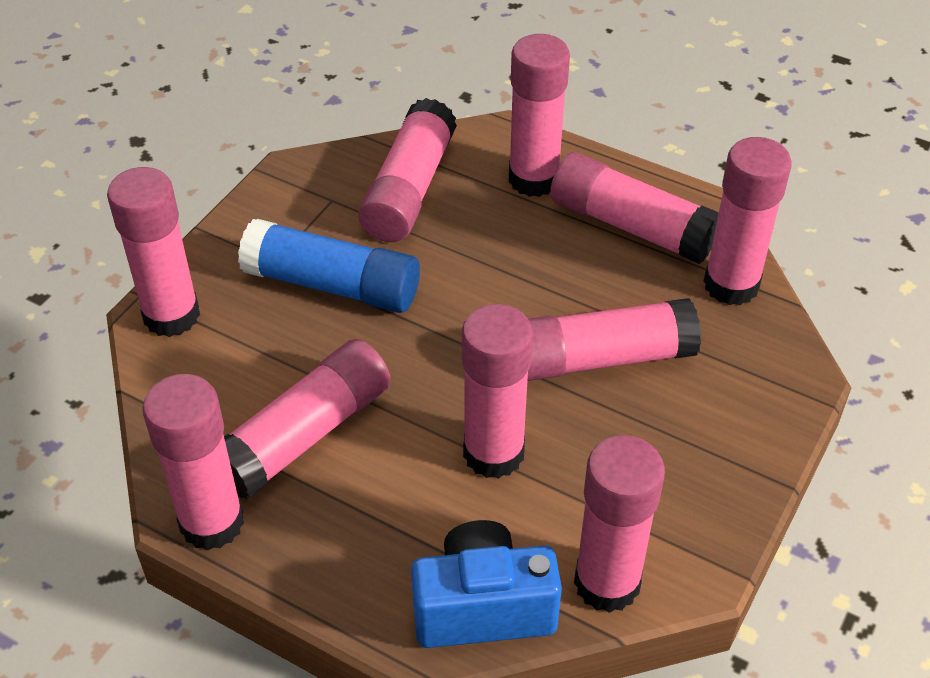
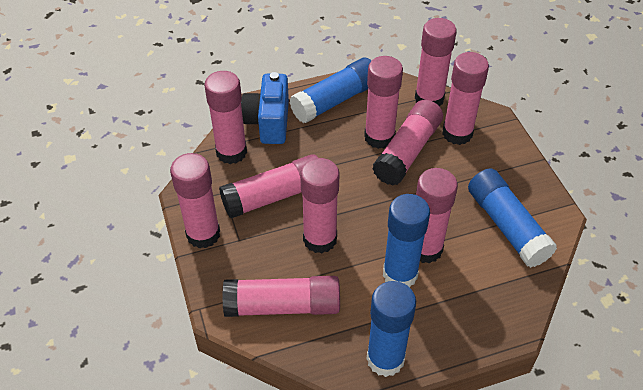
blue glue stick: 1 -> 4

